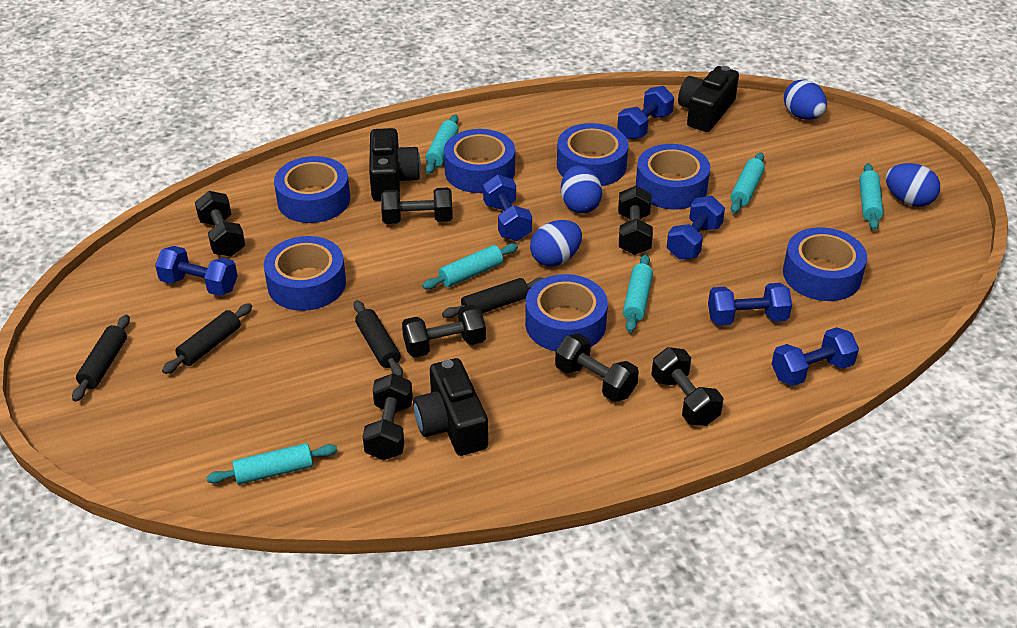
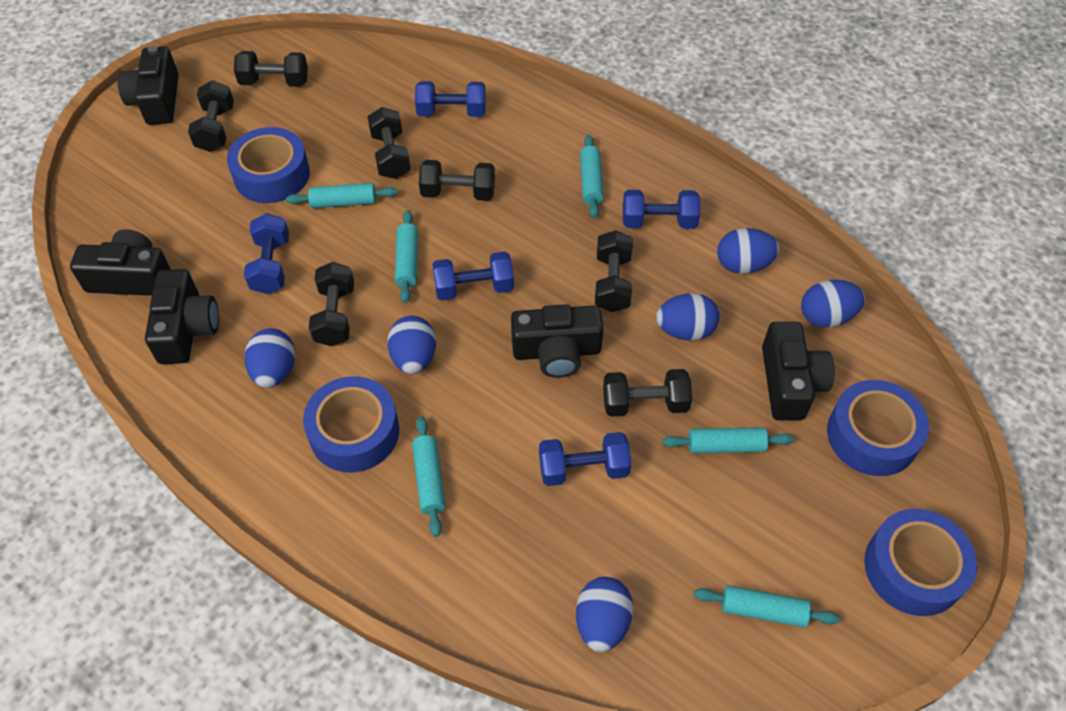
black camera: 3 -> 5
black rolling pin: 4 -> 0
blue dumbbell: 6 -> 5
blue egg: 4 -> 6
blue tape: 7 -> 4

